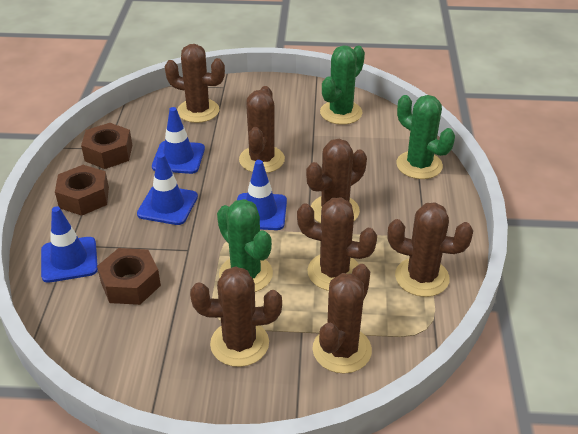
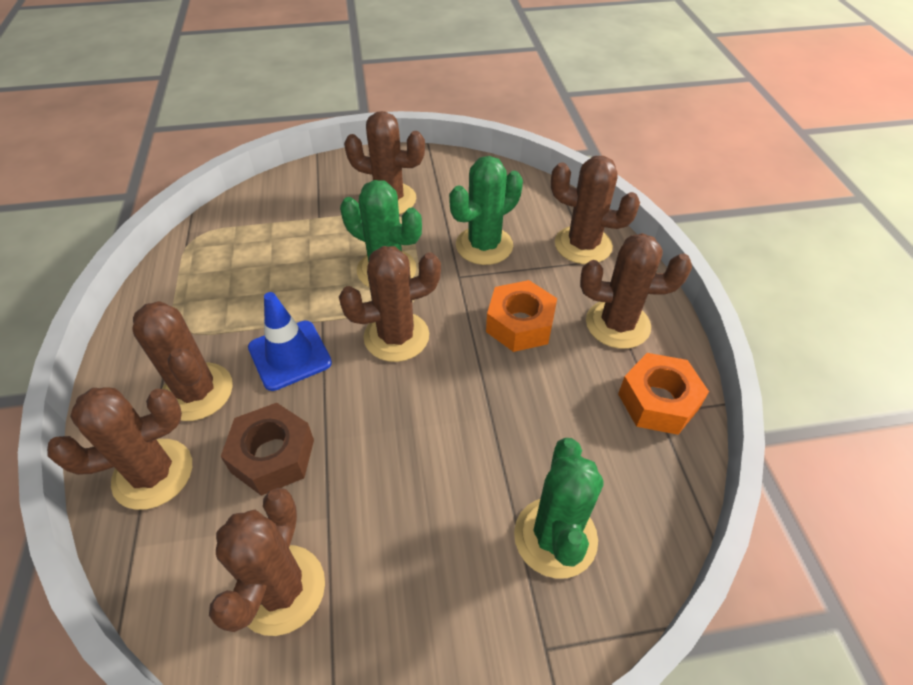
blue traffic cone: 4 -> 1
brown nut: 3 -> 1
orange nut: 0 -> 2

